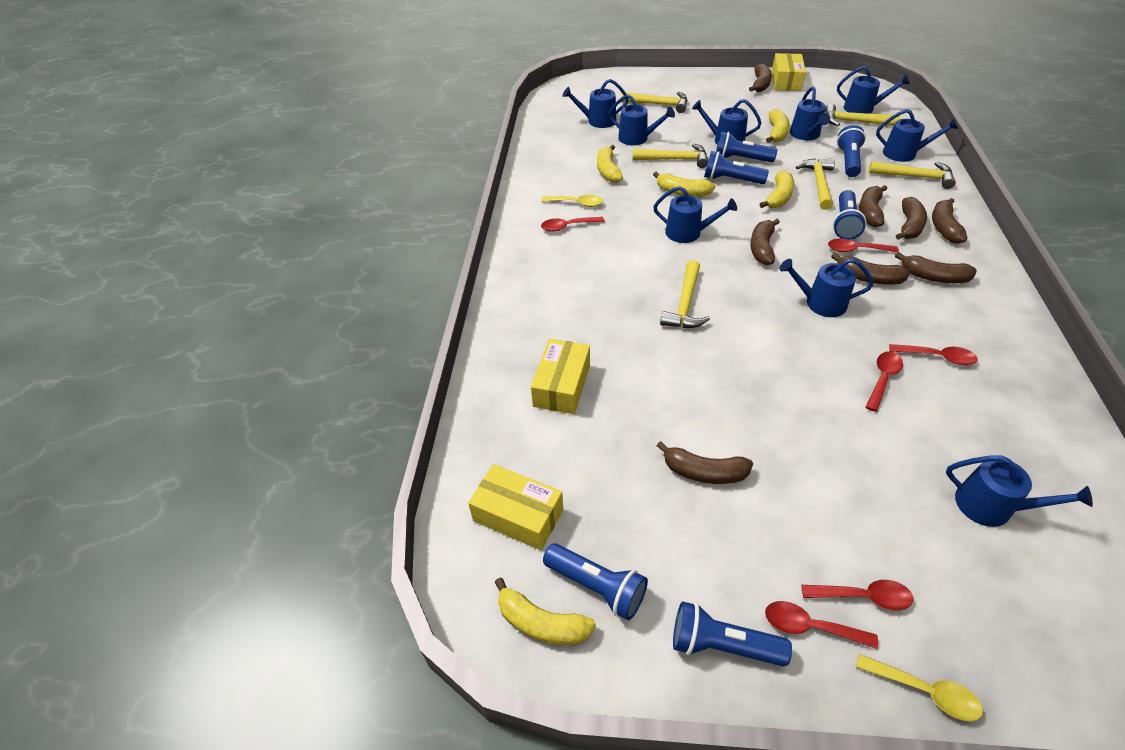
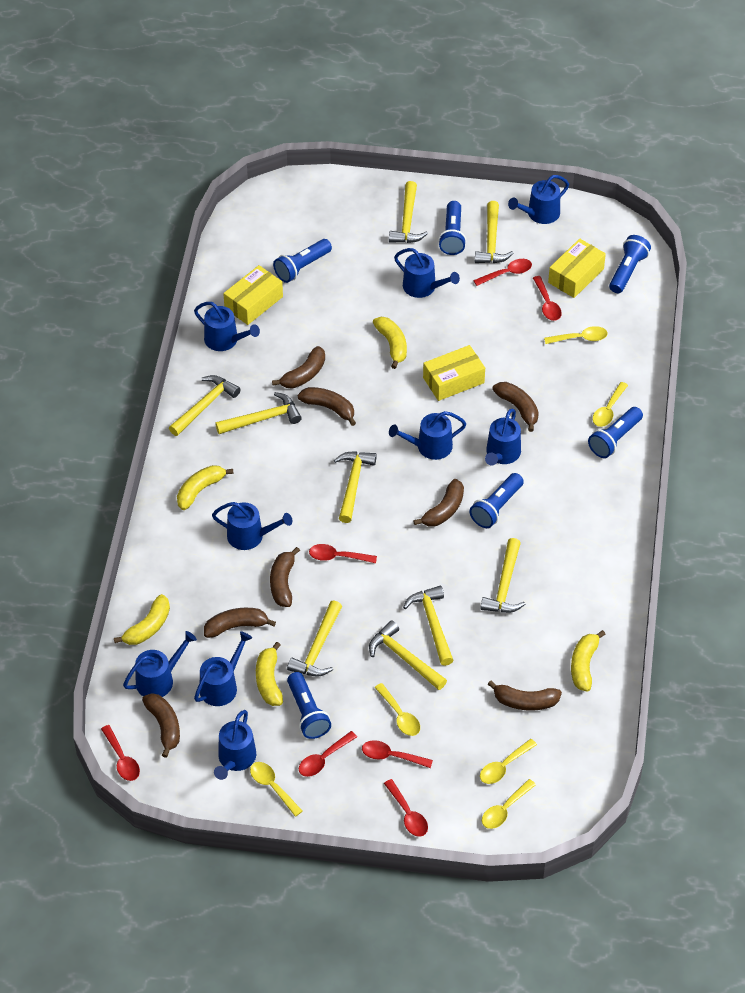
red spoon: 6 -> 7
yellow hammer: 6 -> 9
yellow spoon: 2 -> 6

